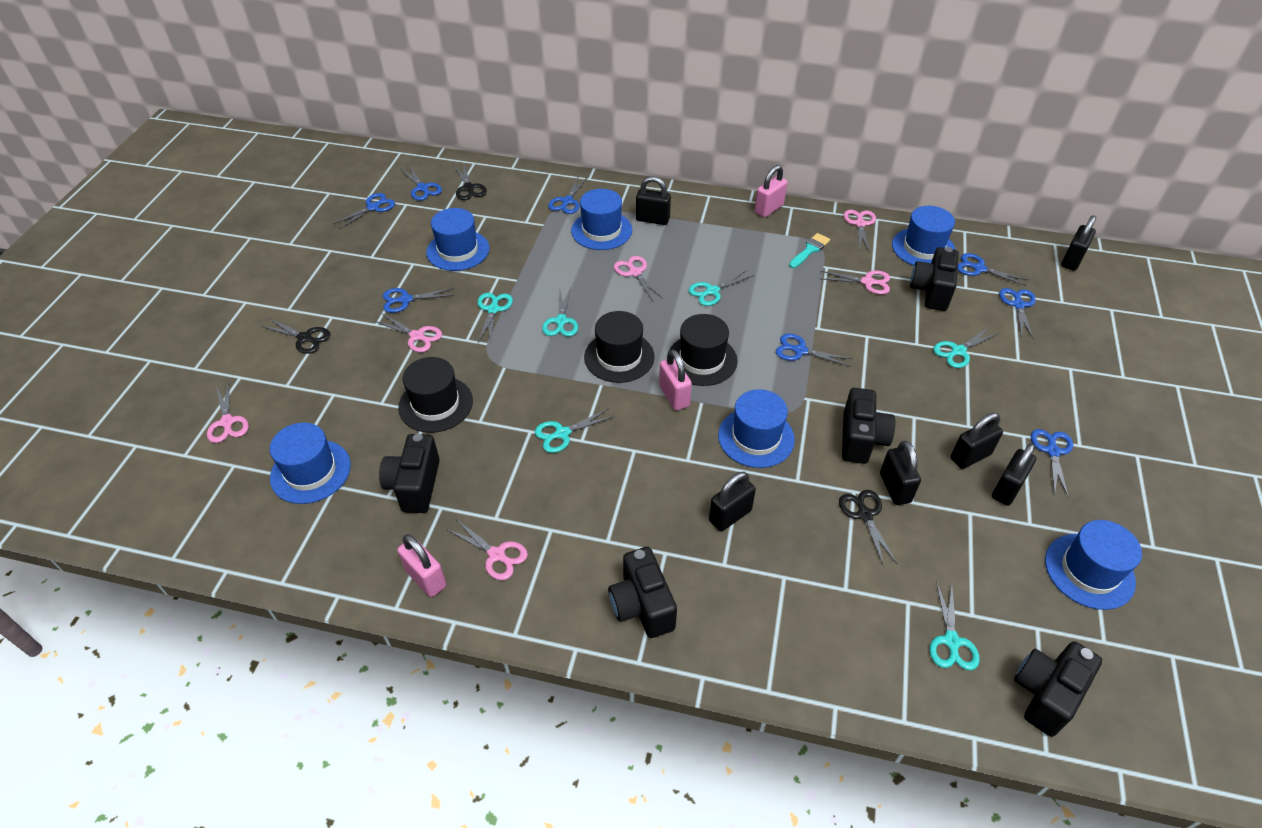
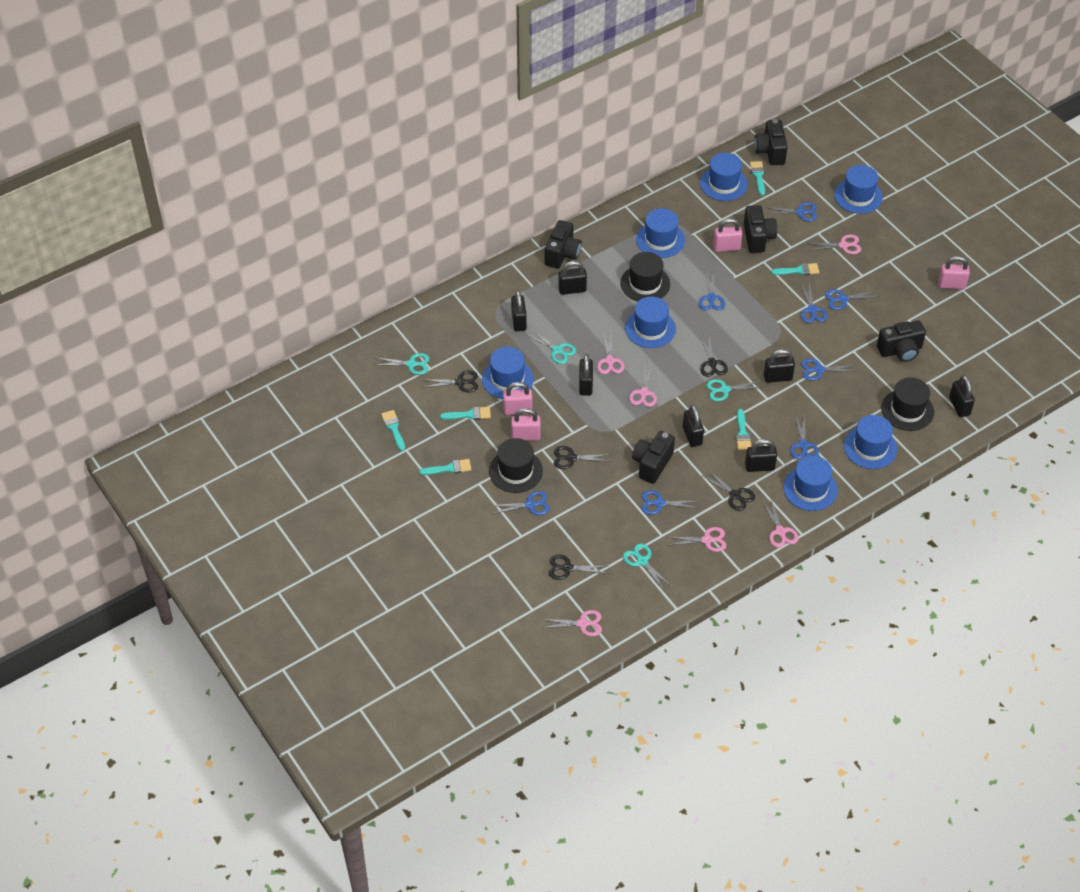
black padlock: 6 -> 7
black scissors: 3 -> 5
blue hat: 6 -> 7
pink padlock: 3 -> 4
turquoise brush: 1 -> 6
turquoise scissors: 6 -> 4

